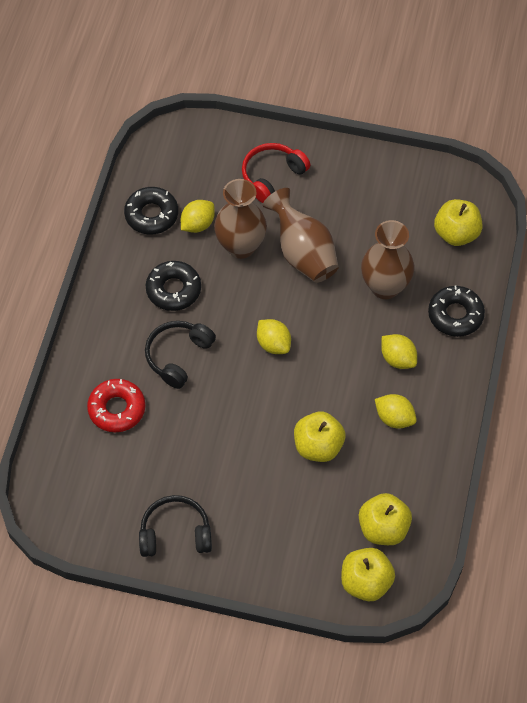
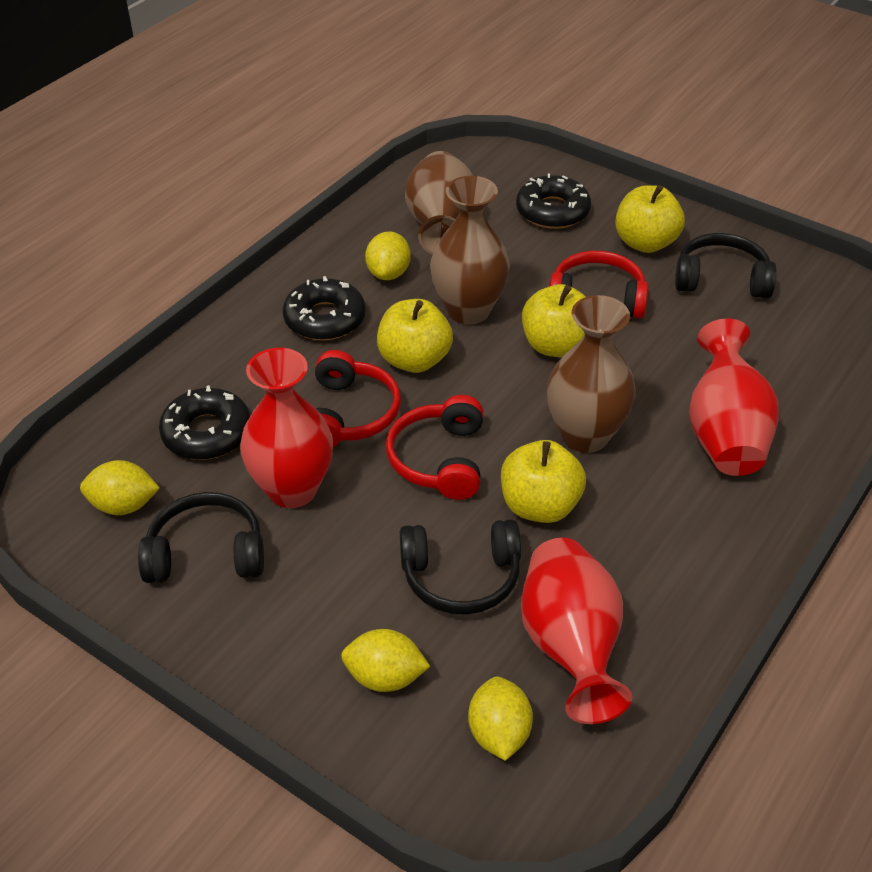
black headphones: 2 -> 3
red donut: 1 -> 0
red headphones: 1 -> 3
red vase: 0 -> 3

